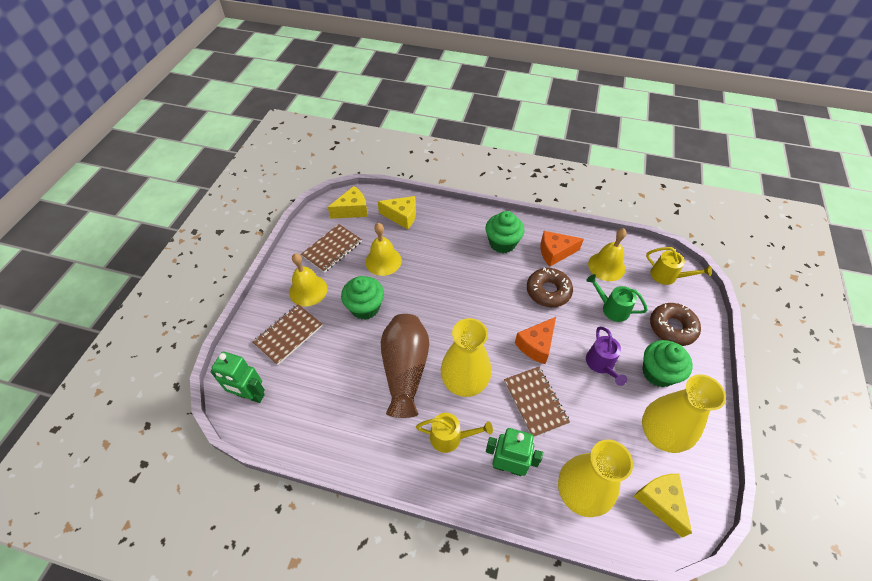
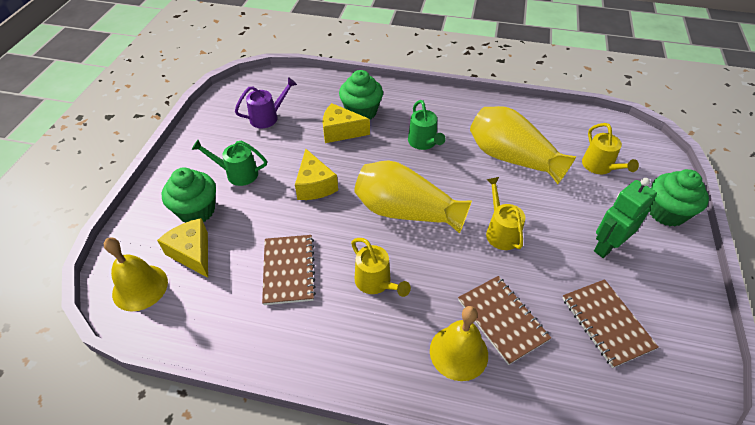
brown donut: 2 -> 0
brown vase: 1 -> 0
green robot: 2 -> 1
green watering can: 1 -> 2
orange cheese: 2 -> 0
yellow bell: 3 -> 2
yellow vase: 3 -> 2
yellow watering can: 2 -> 3

